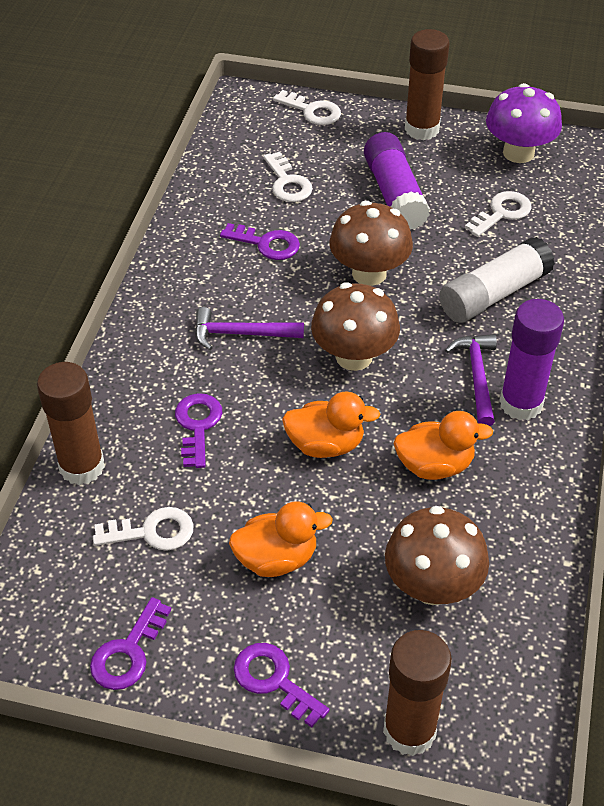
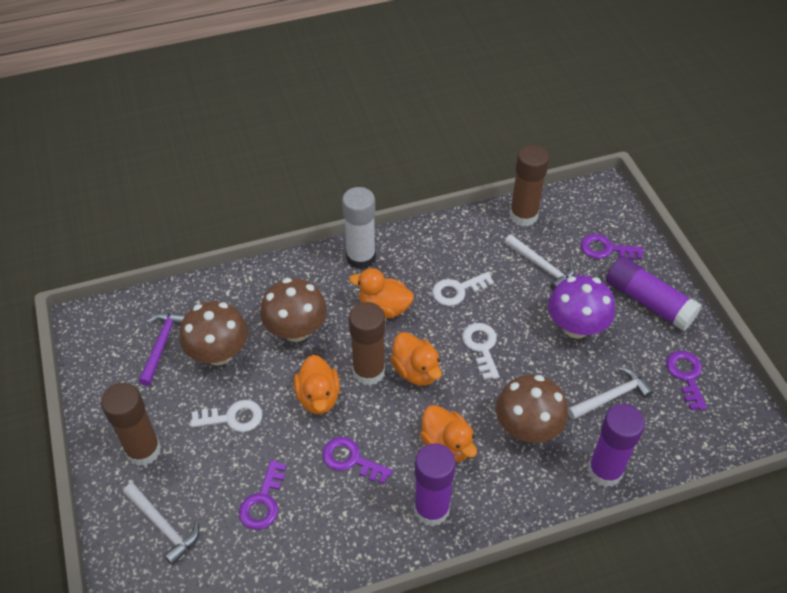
orange duck: 3 -> 4
purple glue stick: 2 -> 3
purple hammer: 2 -> 1
white hammer: 0 -> 3
white key: 4 -> 3

